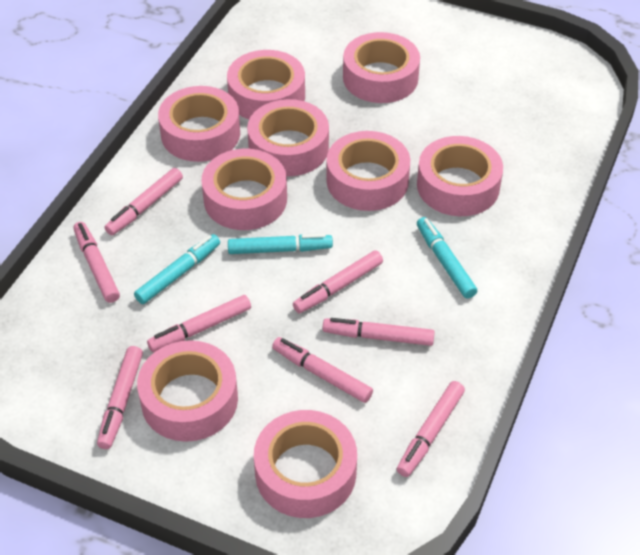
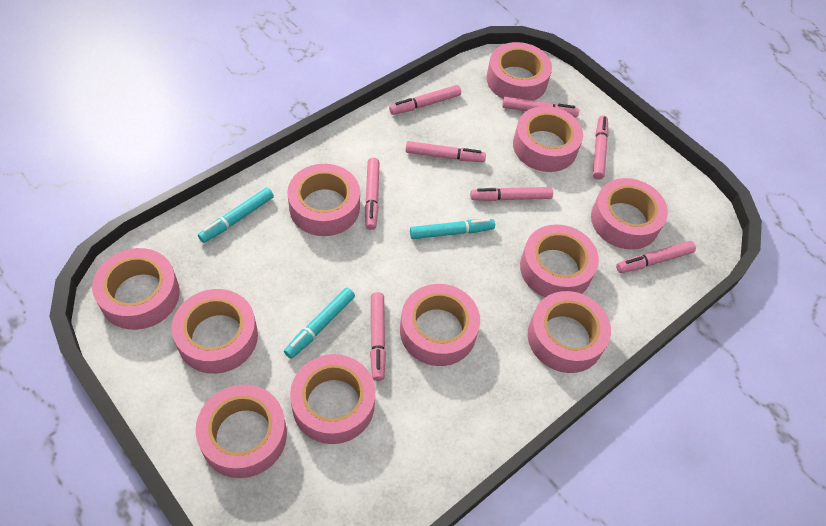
pink tape: 9 -> 11

